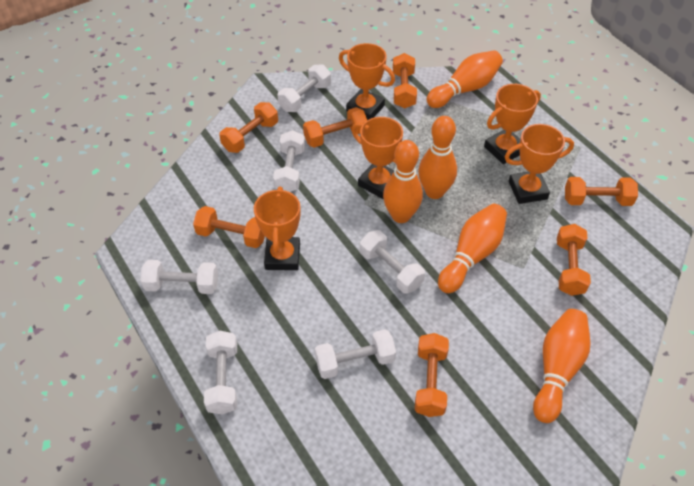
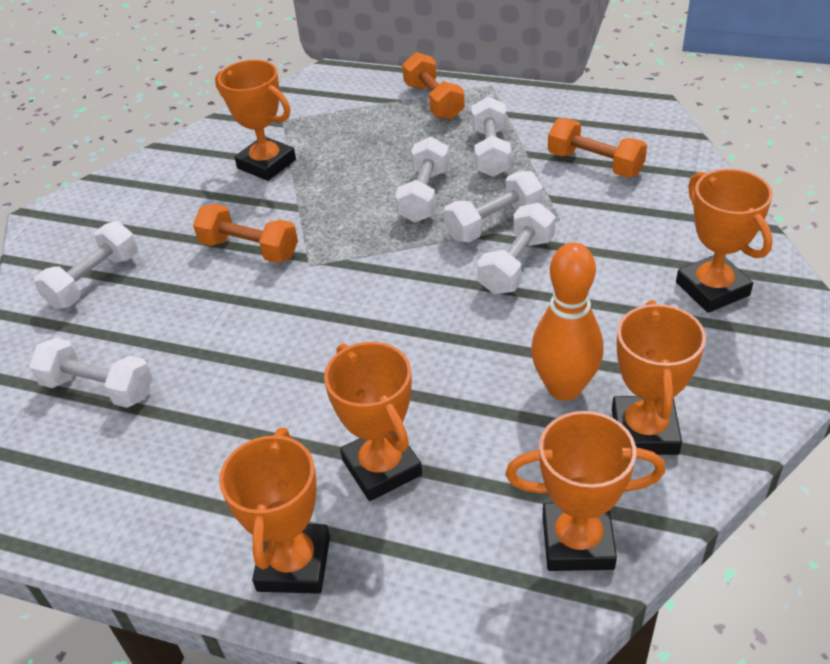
orange bowling pin: 5 -> 1
orange dumbbell: 7 -> 3
orange trophy: 5 -> 6

